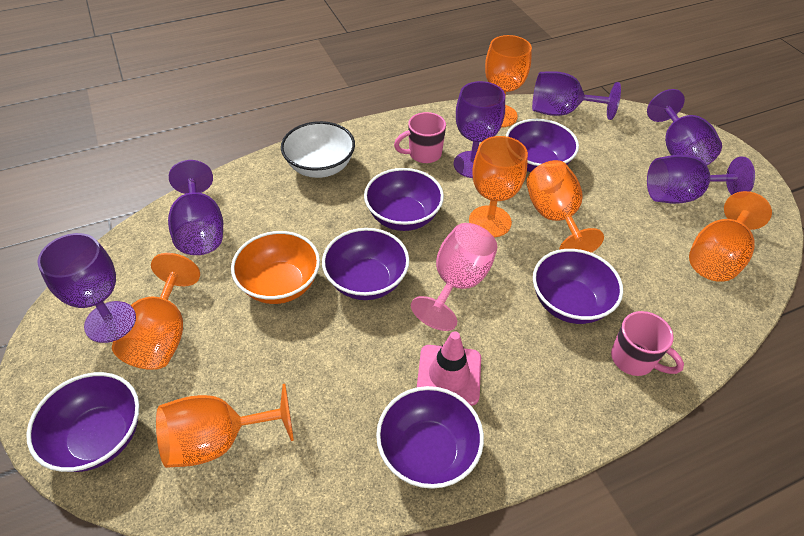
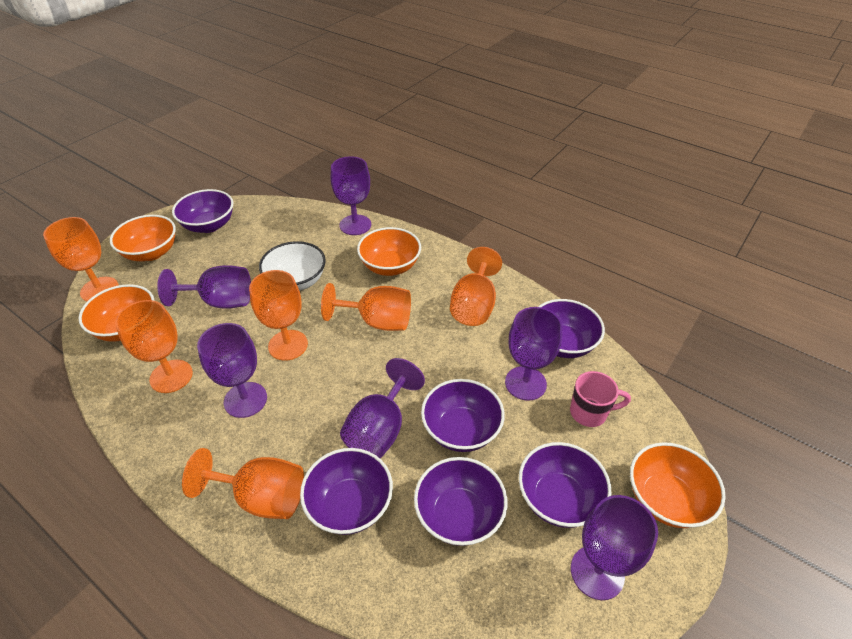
orange bowl: 1 -> 4
pink goblet: 1 -> 0
pink mug: 2 -> 1
pink traffic cone: 1 -> 0

